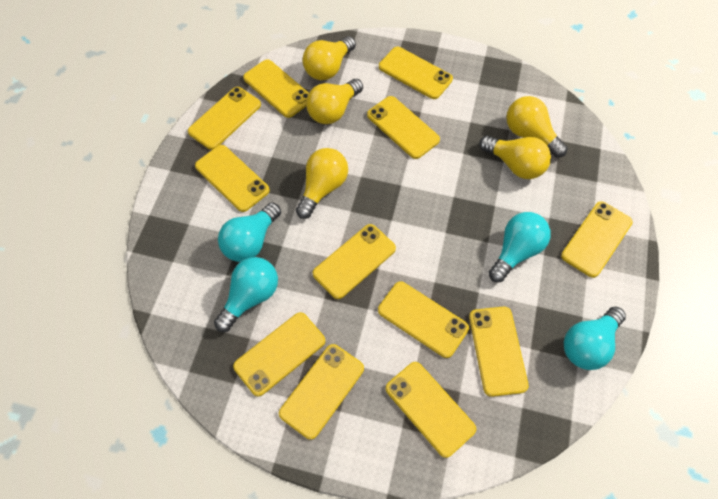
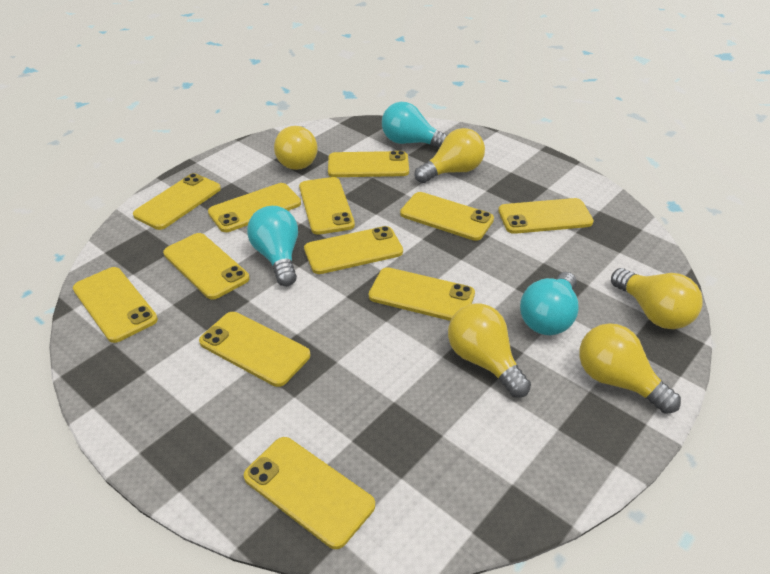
turquoise light bulb: 4 -> 3

